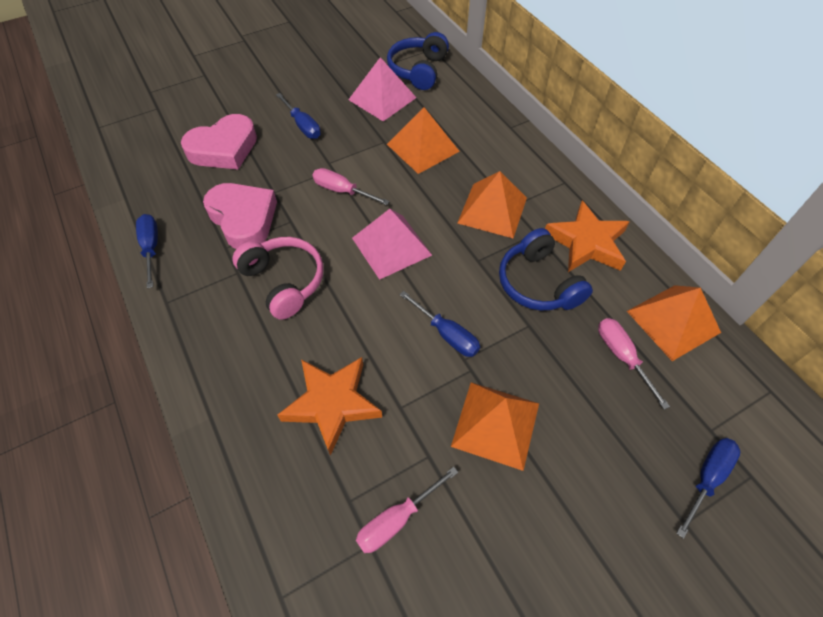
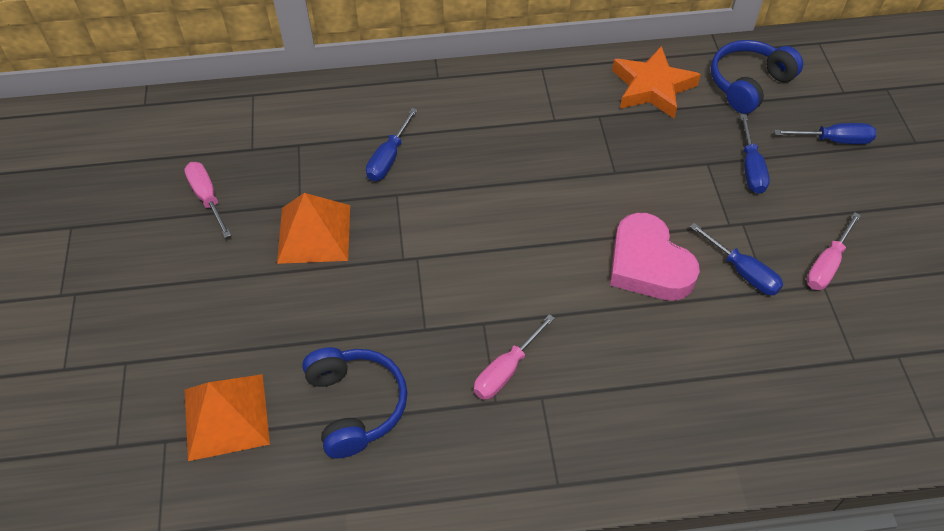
orange pyramid: 4 -> 2
orange star: 2 -> 1
pink headphones: 1 -> 0
pink heart: 2 -> 1
pink pyramid: 2 -> 0

